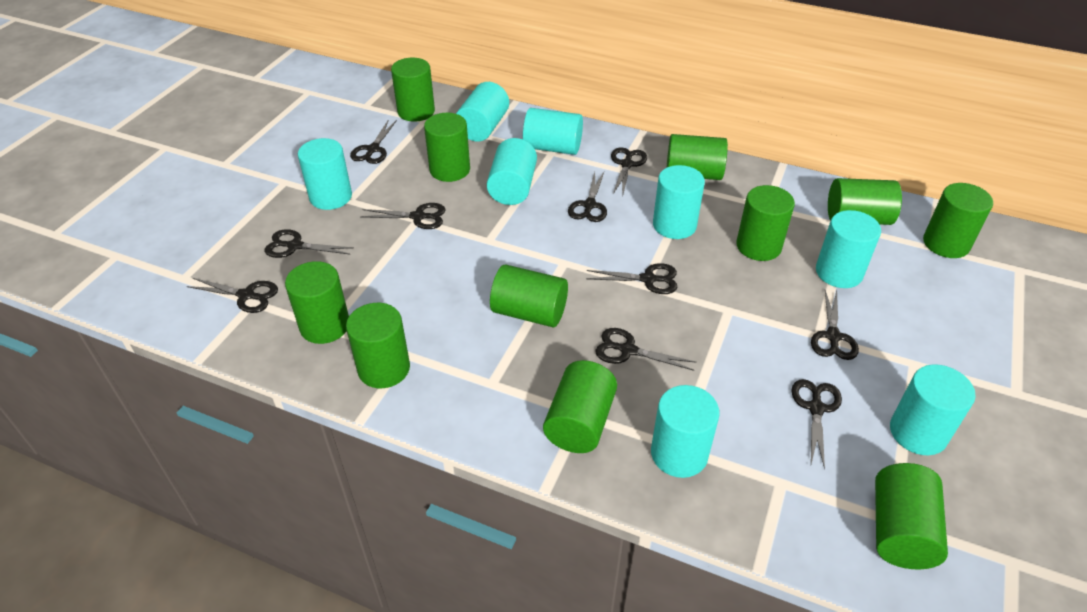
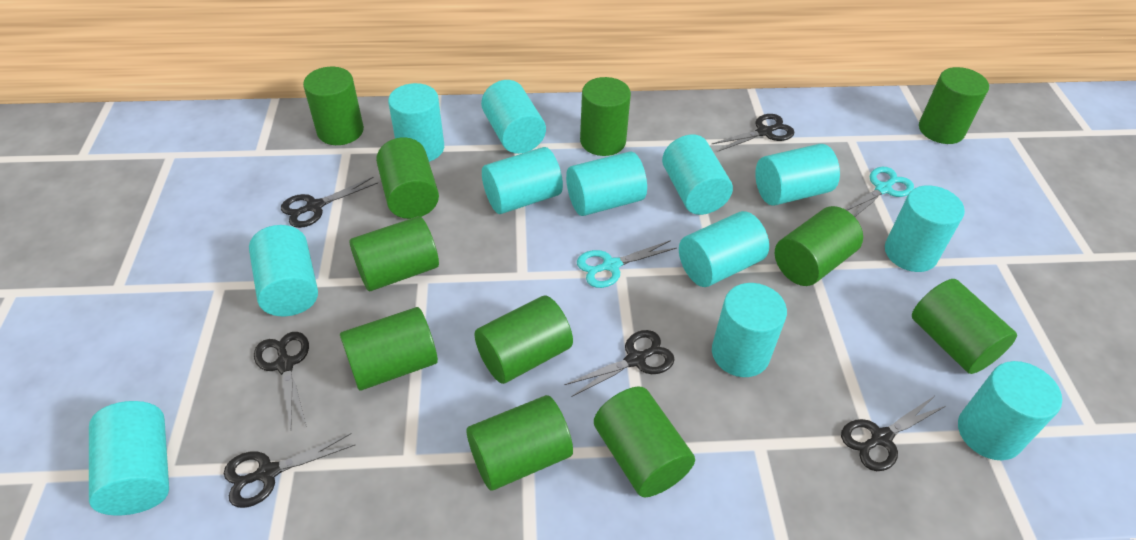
black scissors: 10 -> 6
turquoise cylinder: 8 -> 12
turquoise scissors: 0 -> 2

